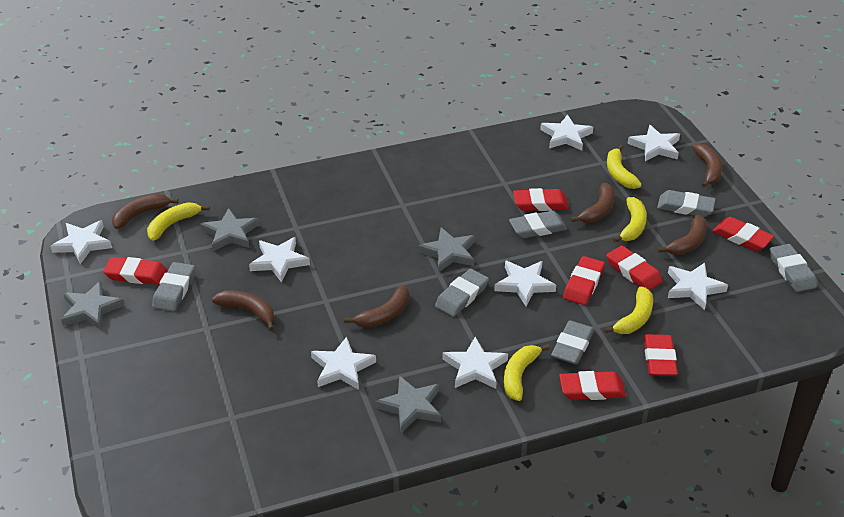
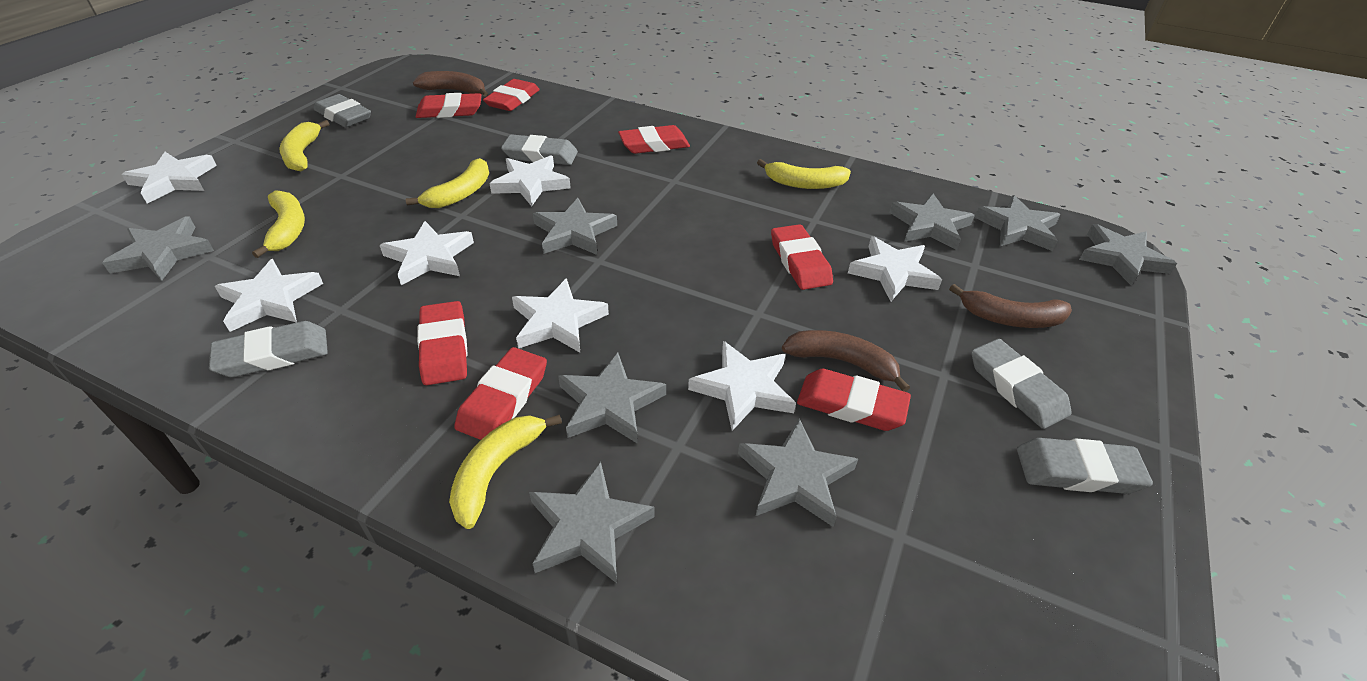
brown banana: 6 -> 3
grey eraser: 6 -> 5
grey star: 4 -> 8
white star: 8 -> 7

